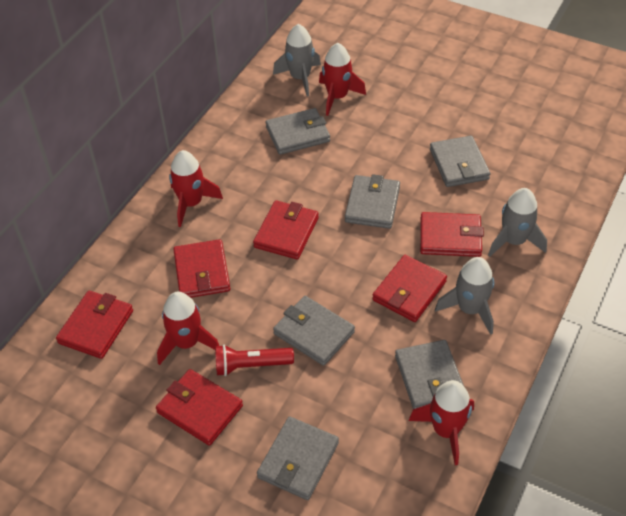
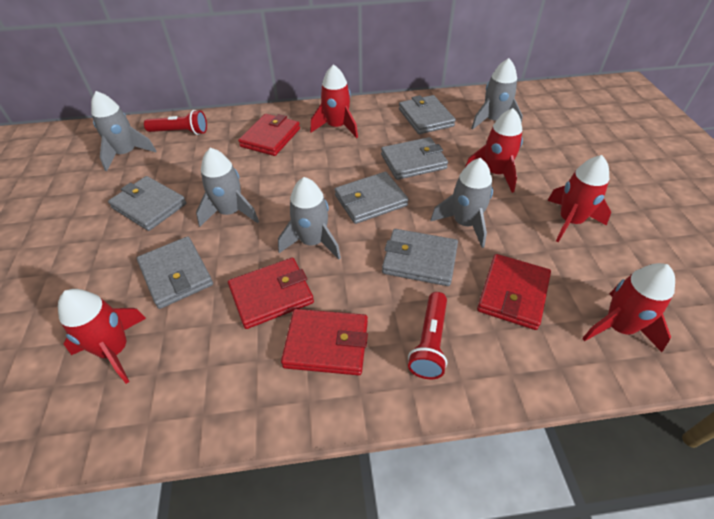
grey rocket: 3 -> 5
red flashlight: 1 -> 2
red rocket: 4 -> 5
red wallet: 6 -> 4

